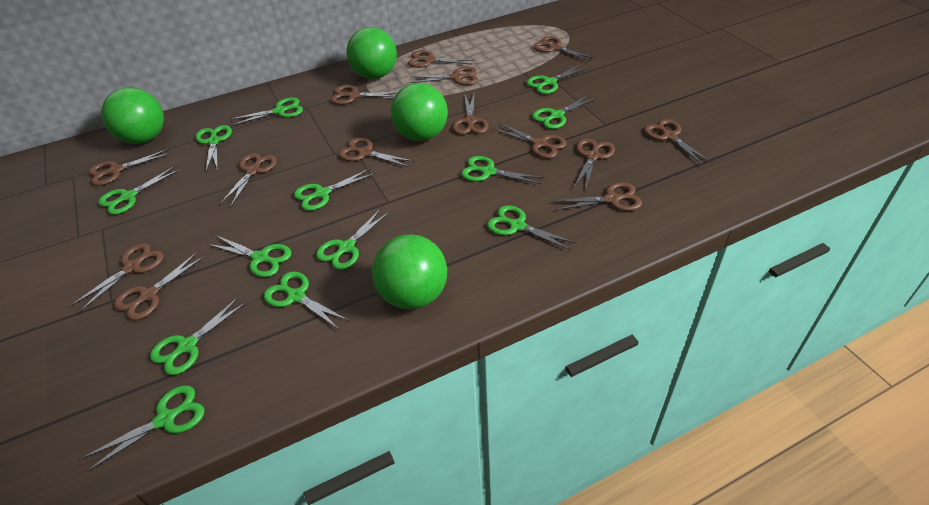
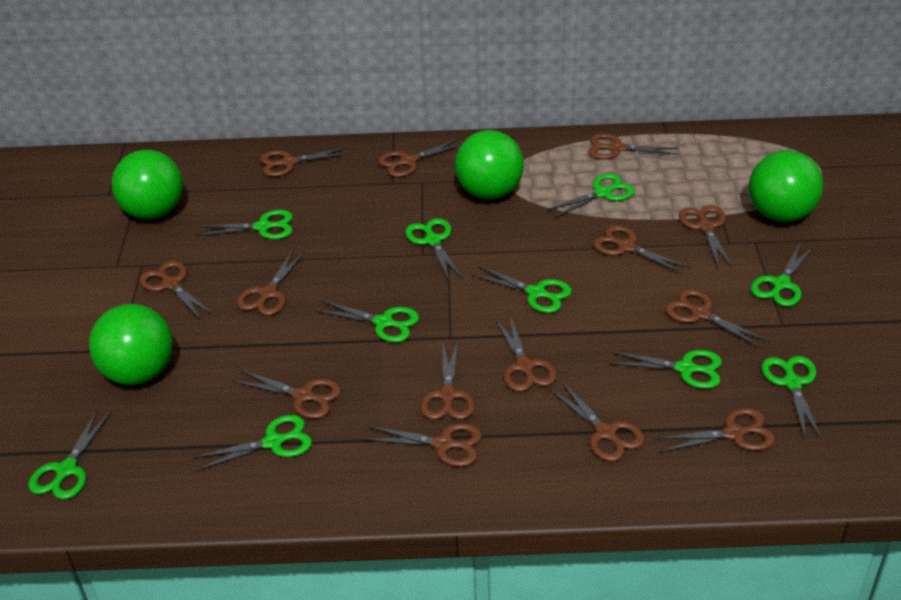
green scissors: 13 -> 10

